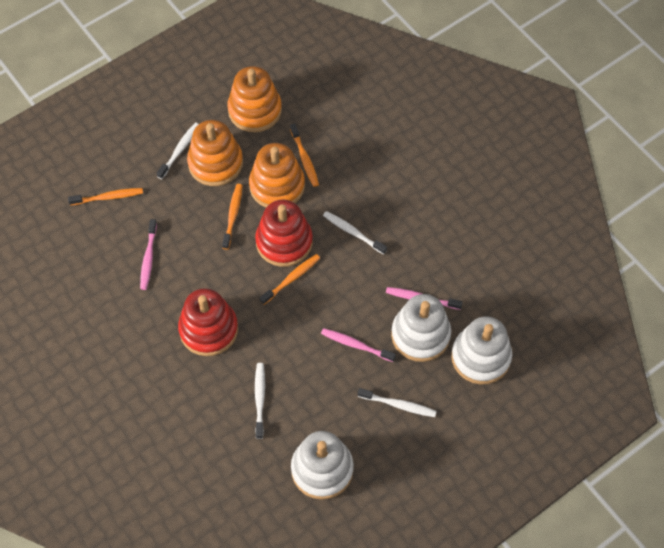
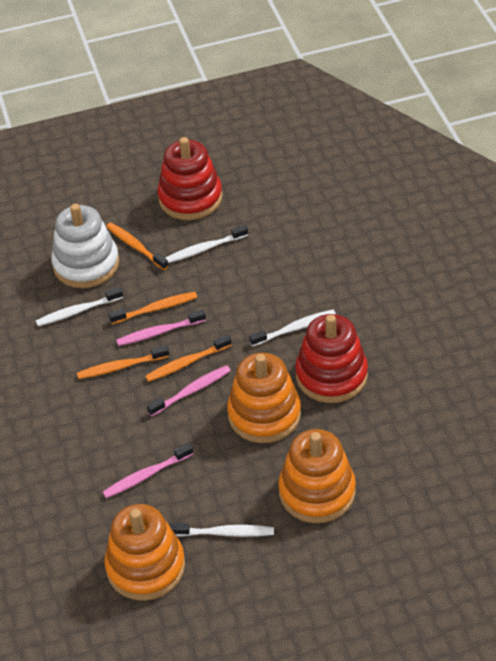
white stacking toy: 3 -> 1

